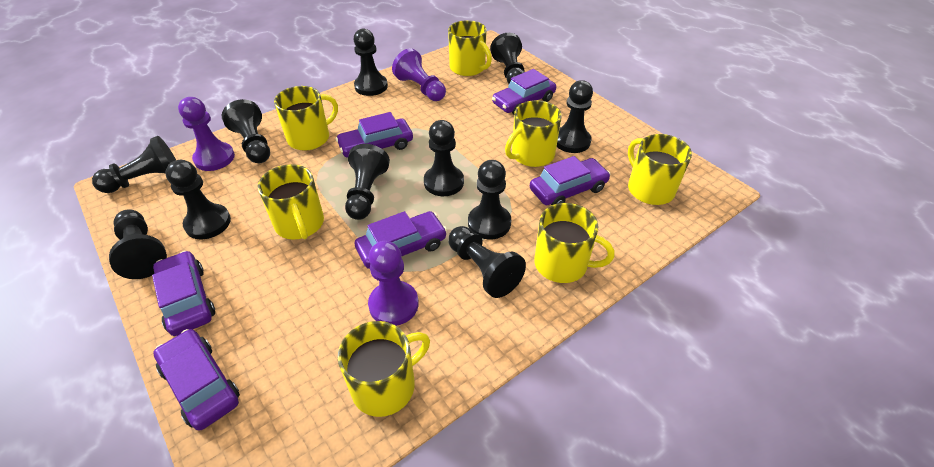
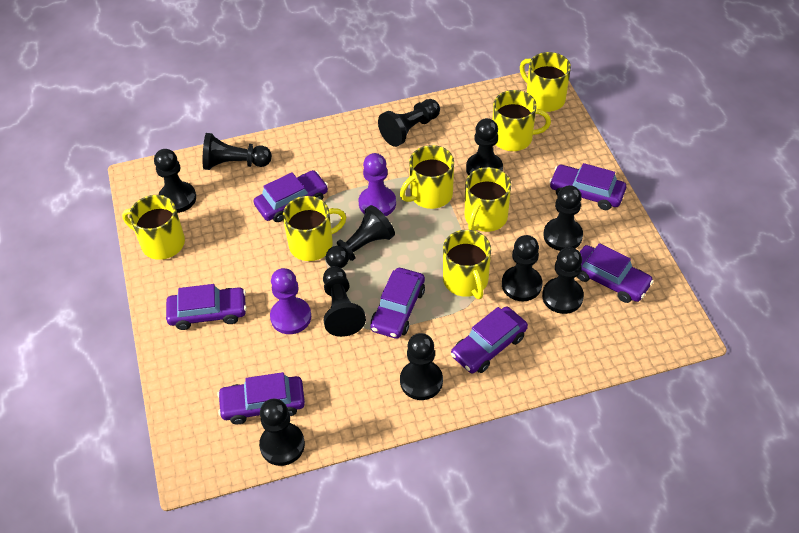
purple car: 6 -> 7
purple pawn: 3 -> 2

